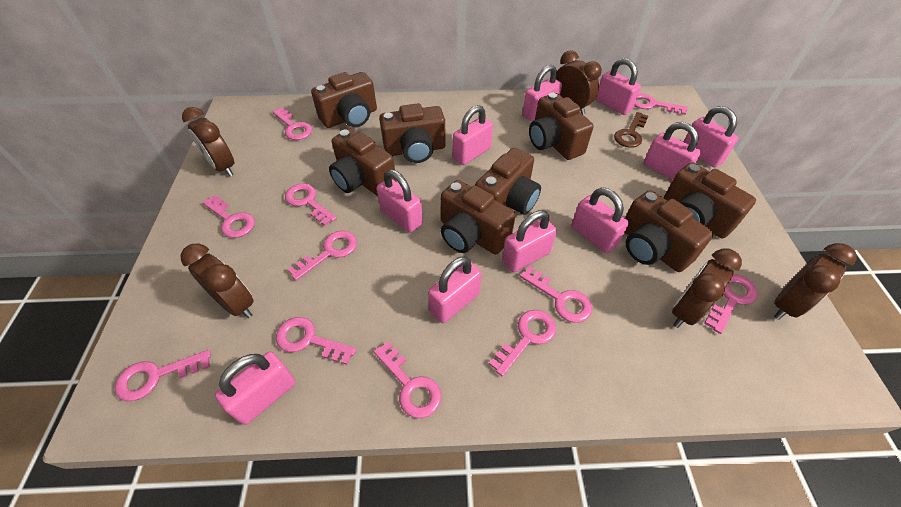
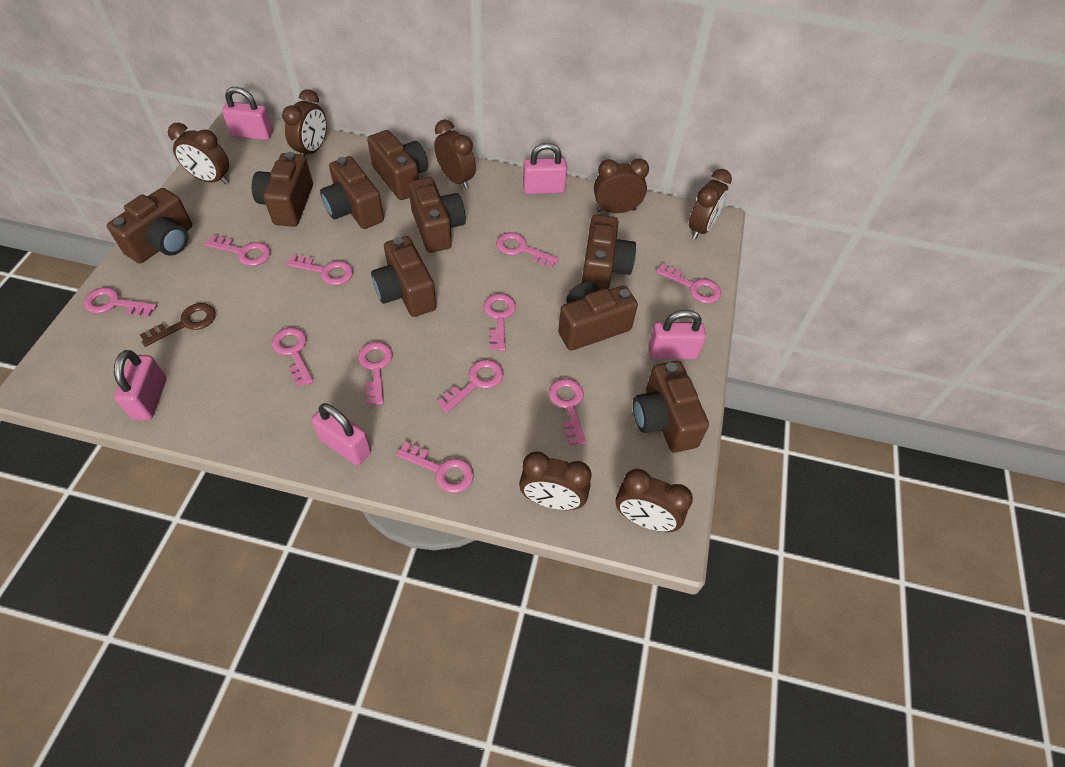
brown camera: 8 -> 9
brown clock: 5 -> 7
pink padlock: 10 -> 5

